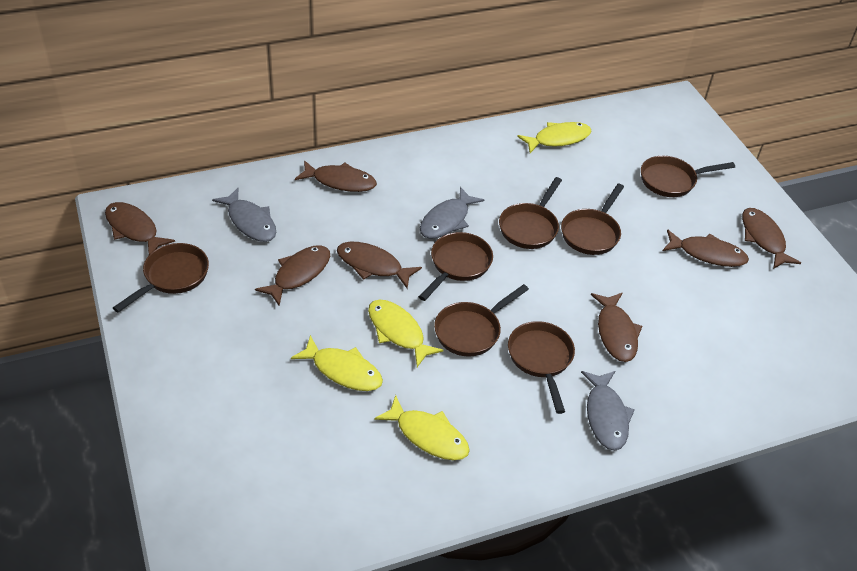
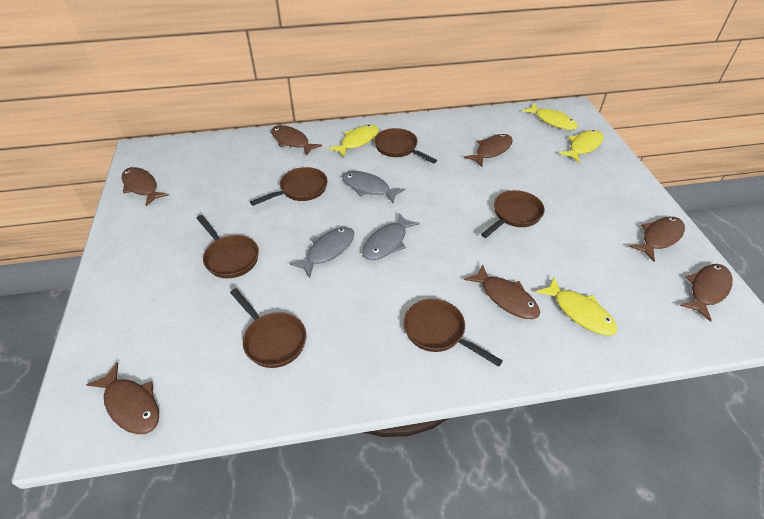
brown pan: 7 -> 6

